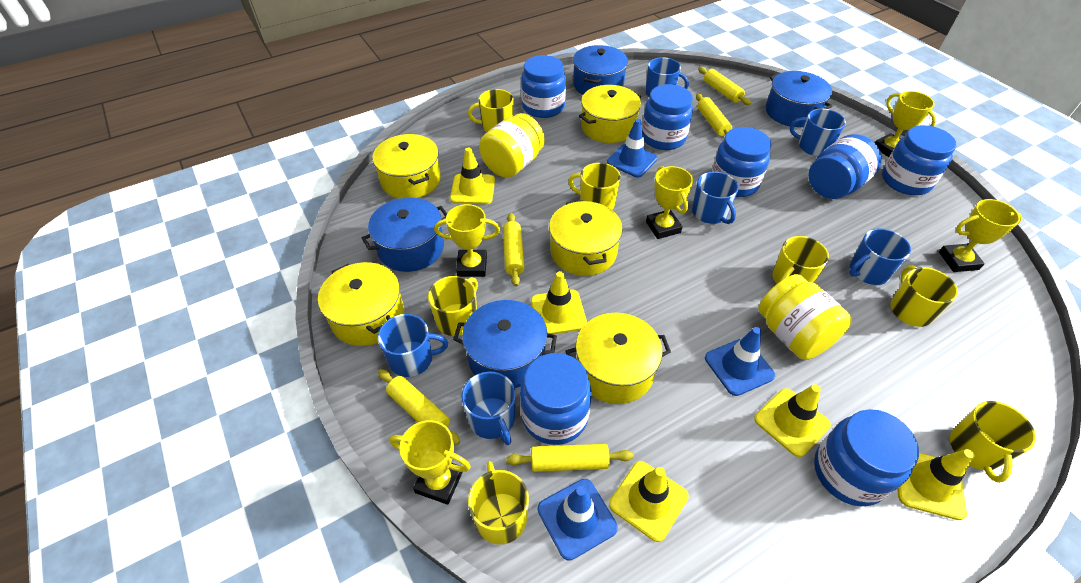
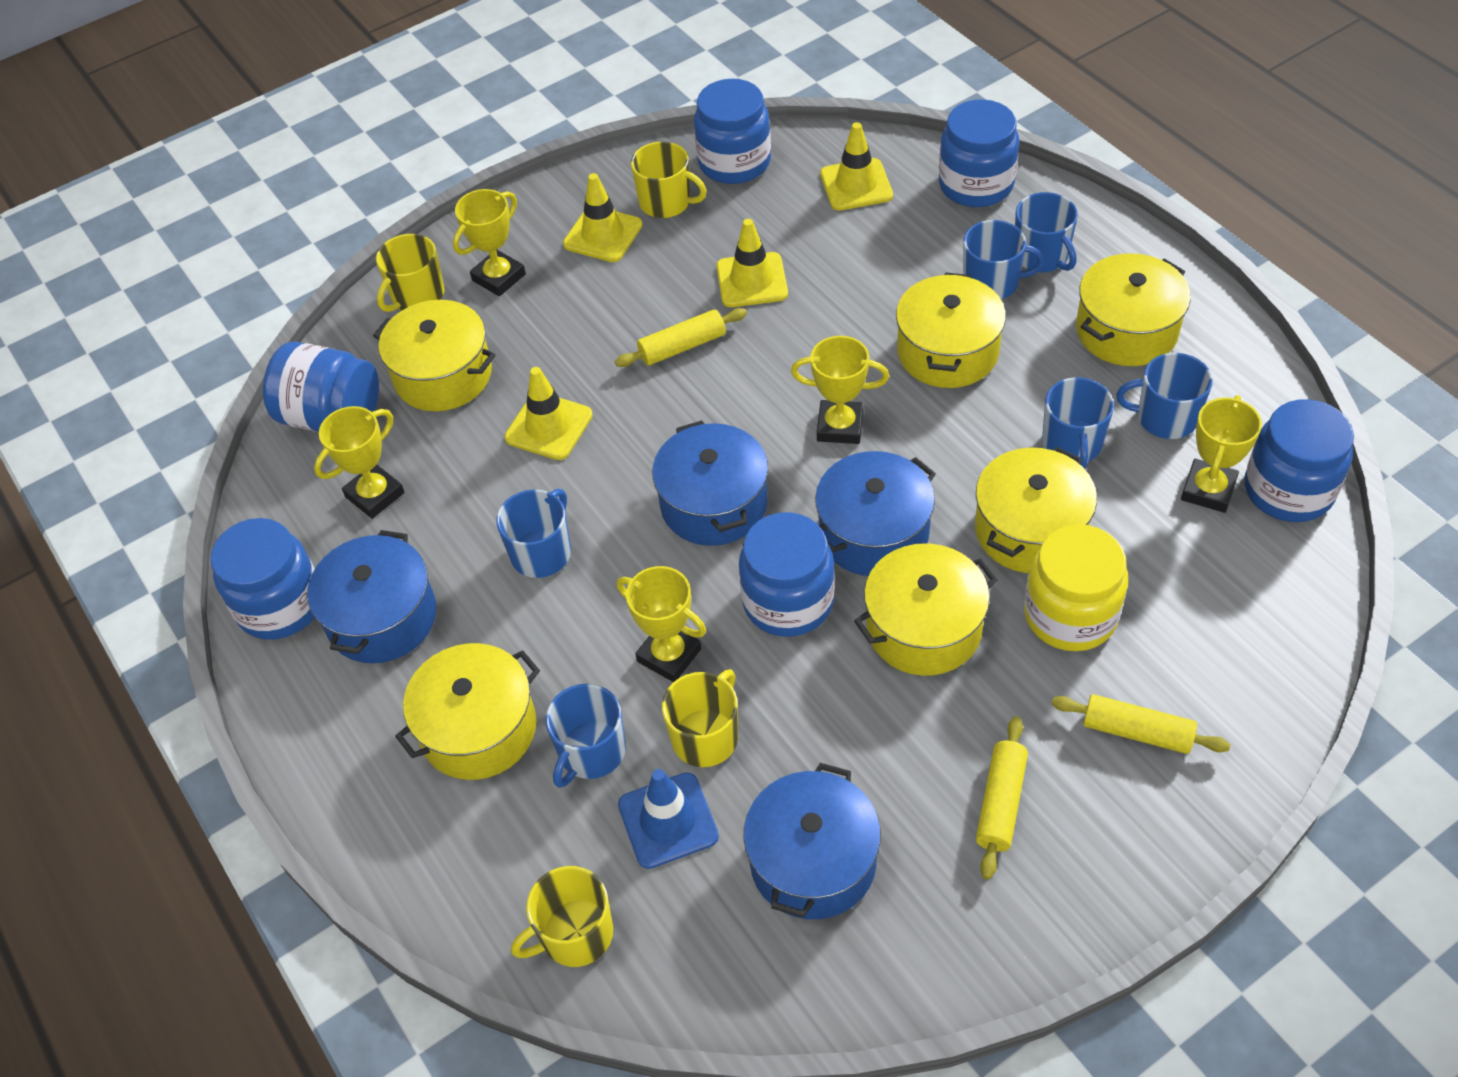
blue jar: 7 -> 6
blue traffic cone: 3 -> 1
yellow jar: 2 -> 1
yellow mug: 7 -> 4
yellow pot: 5 -> 6
yellow rolling pin: 5 -> 3
yellow traffic cone: 5 -> 4

